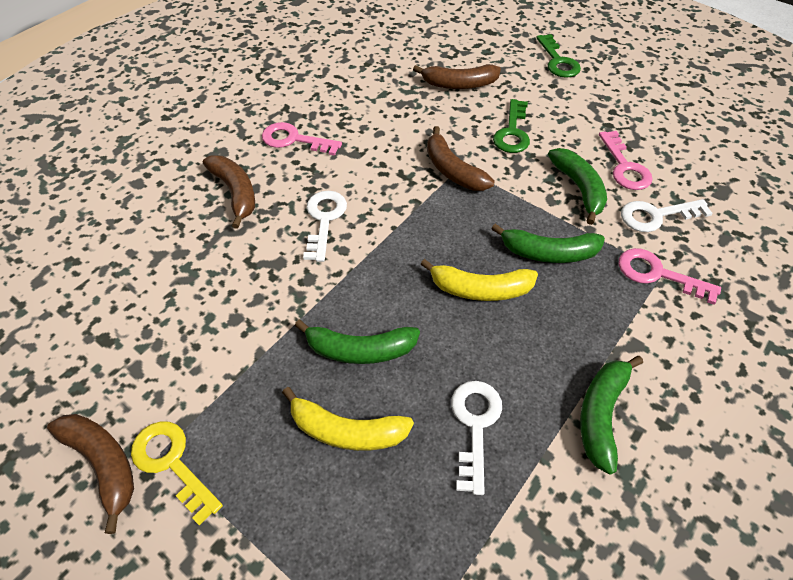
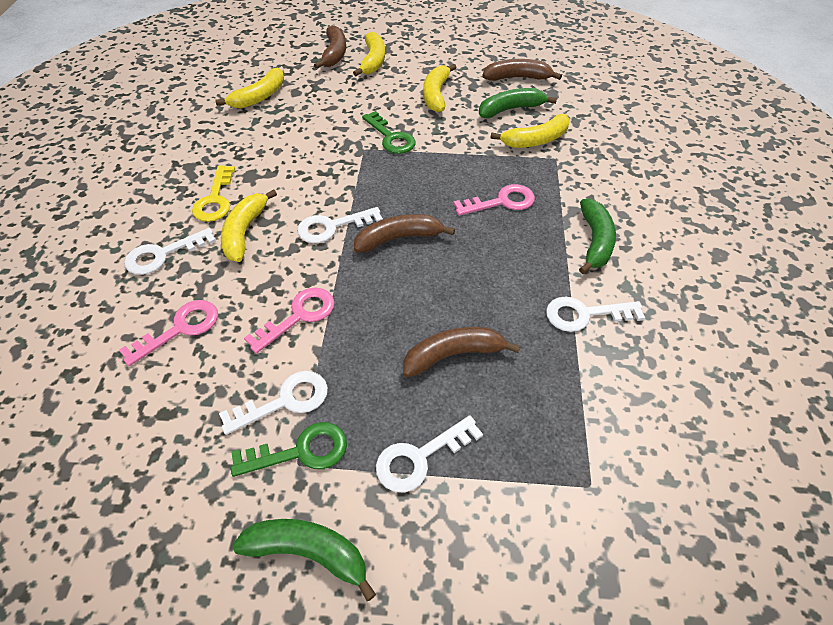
green banana: 4 -> 3
white key: 3 -> 5
yellow banana: 2 -> 5

